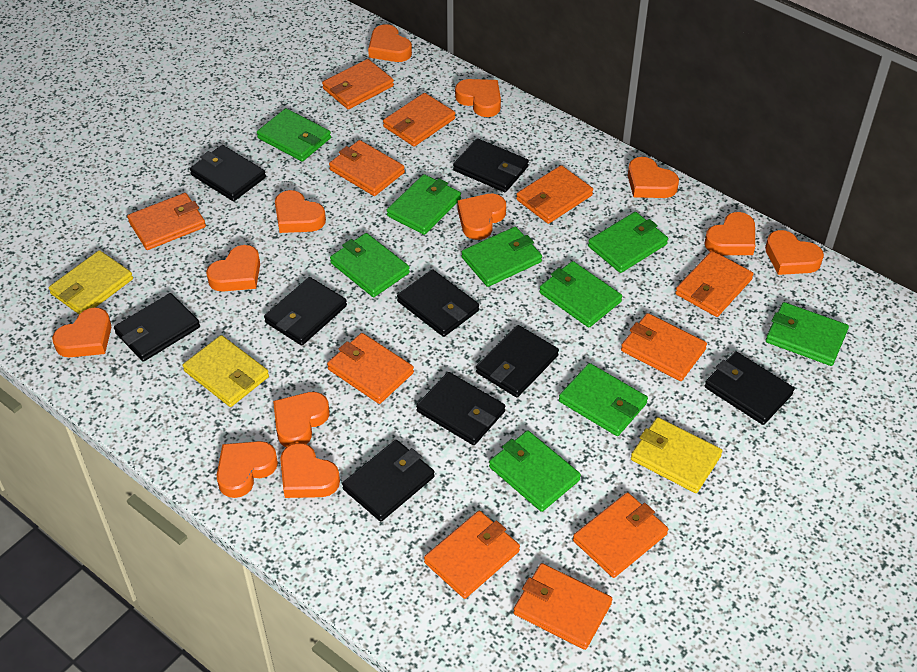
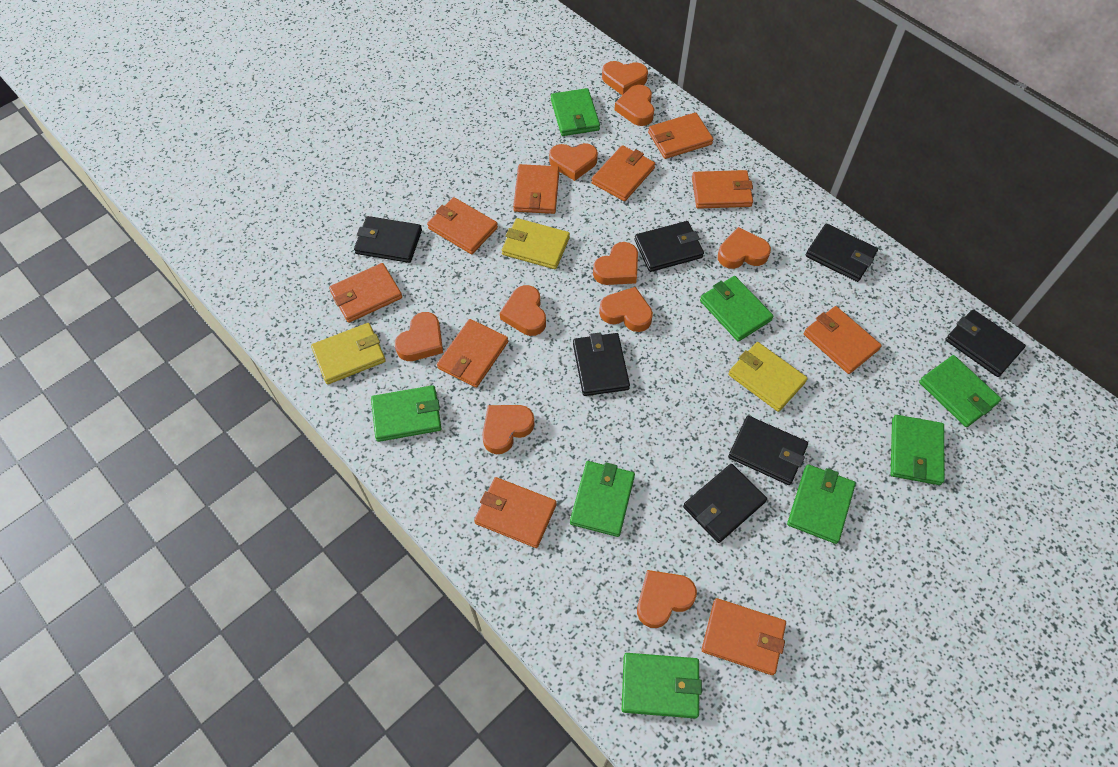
black wallet: 9 -> 7
green wallet: 9 -> 8
orange heart: 12 -> 10
orange wallet: 11 -> 10

